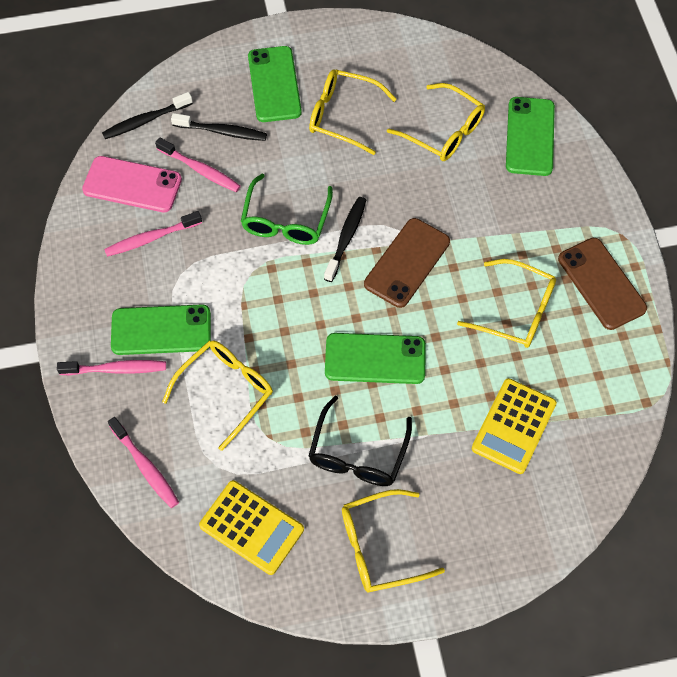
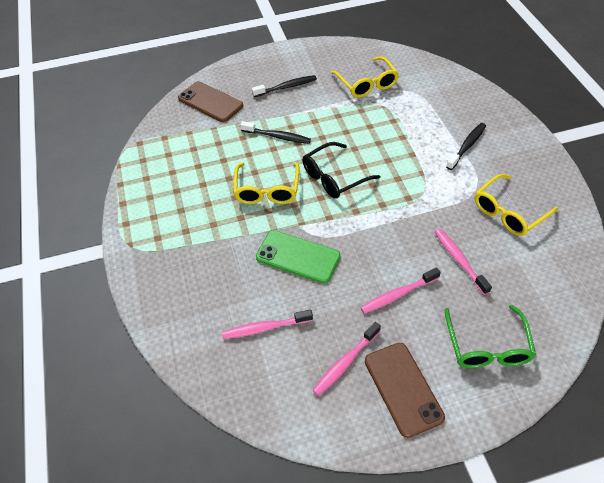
green phone: 4 -> 1
pink phone: 1 -> 0
yellow calculator: 2 -> 0
yellow glasses: 5 -> 3

